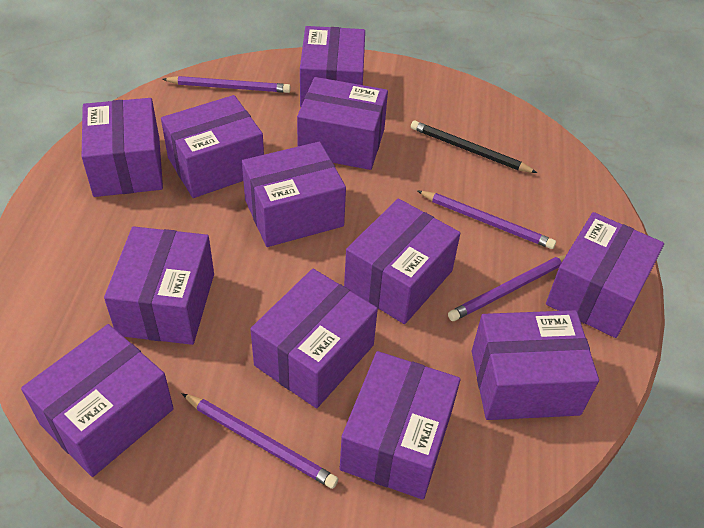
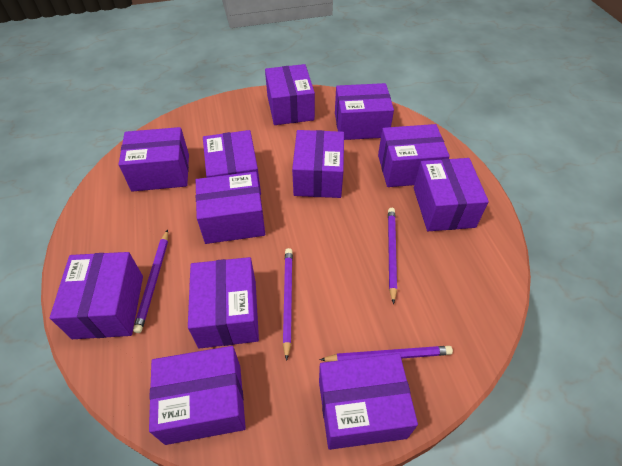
black pencil: 1 -> 0

